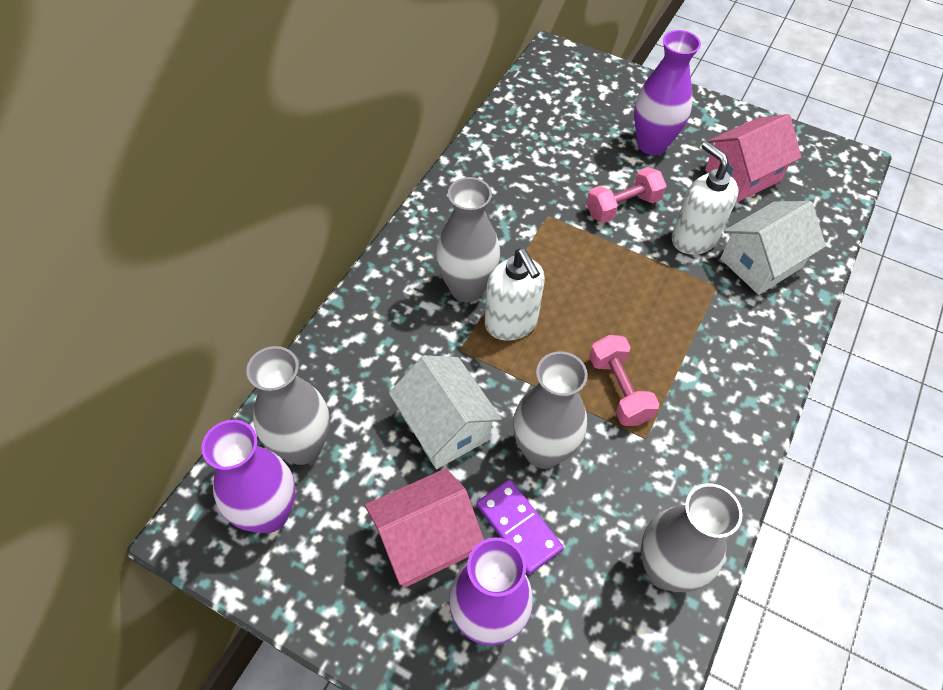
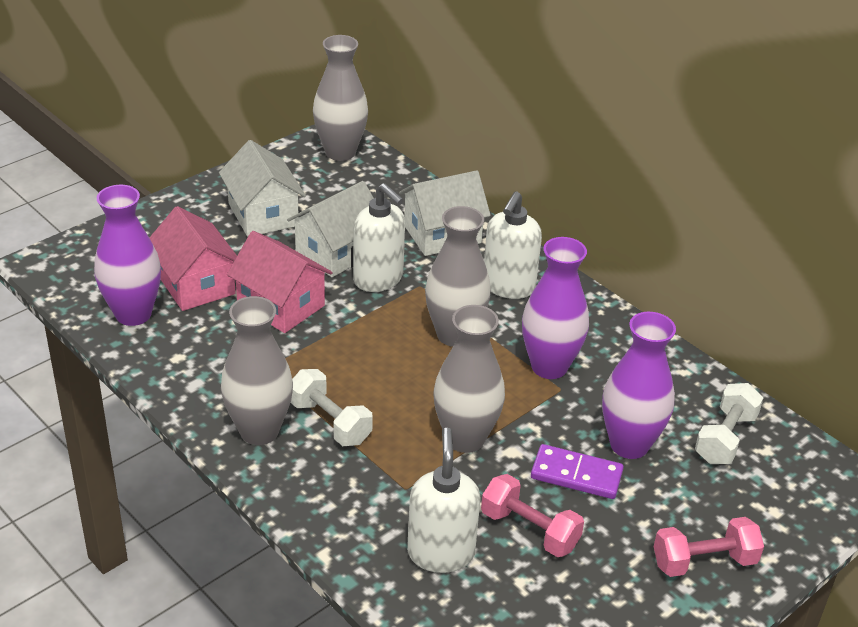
white dumbbell: 0 -> 2
white house: 2 -> 3
white soap dispenser: 2 -> 3

